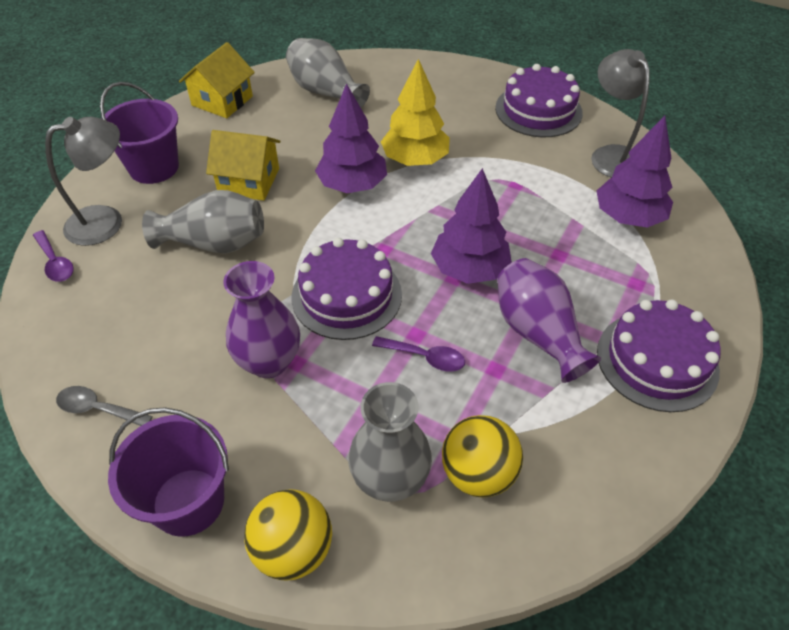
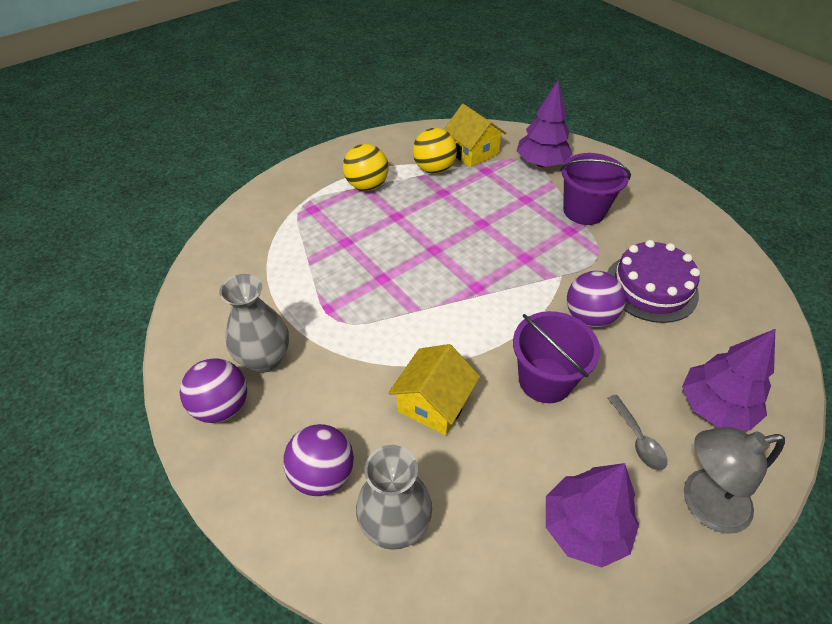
grey lamp: 2 -> 1
grey vase: 3 -> 2
purple ball: 0 -> 3
purple cake: 3 -> 1
purple spoon: 2 -> 0
purple vase: 2 -> 0
yellow tree: 1 -> 0

